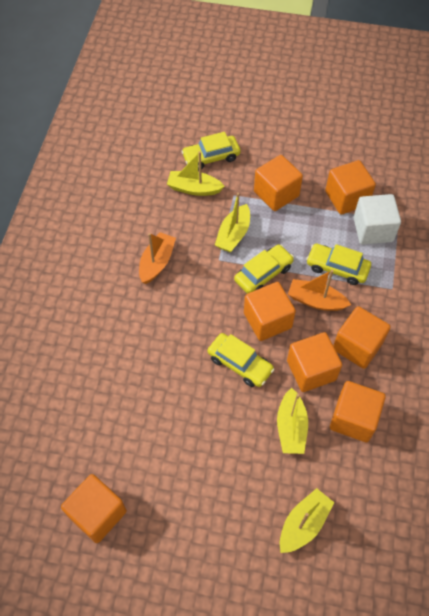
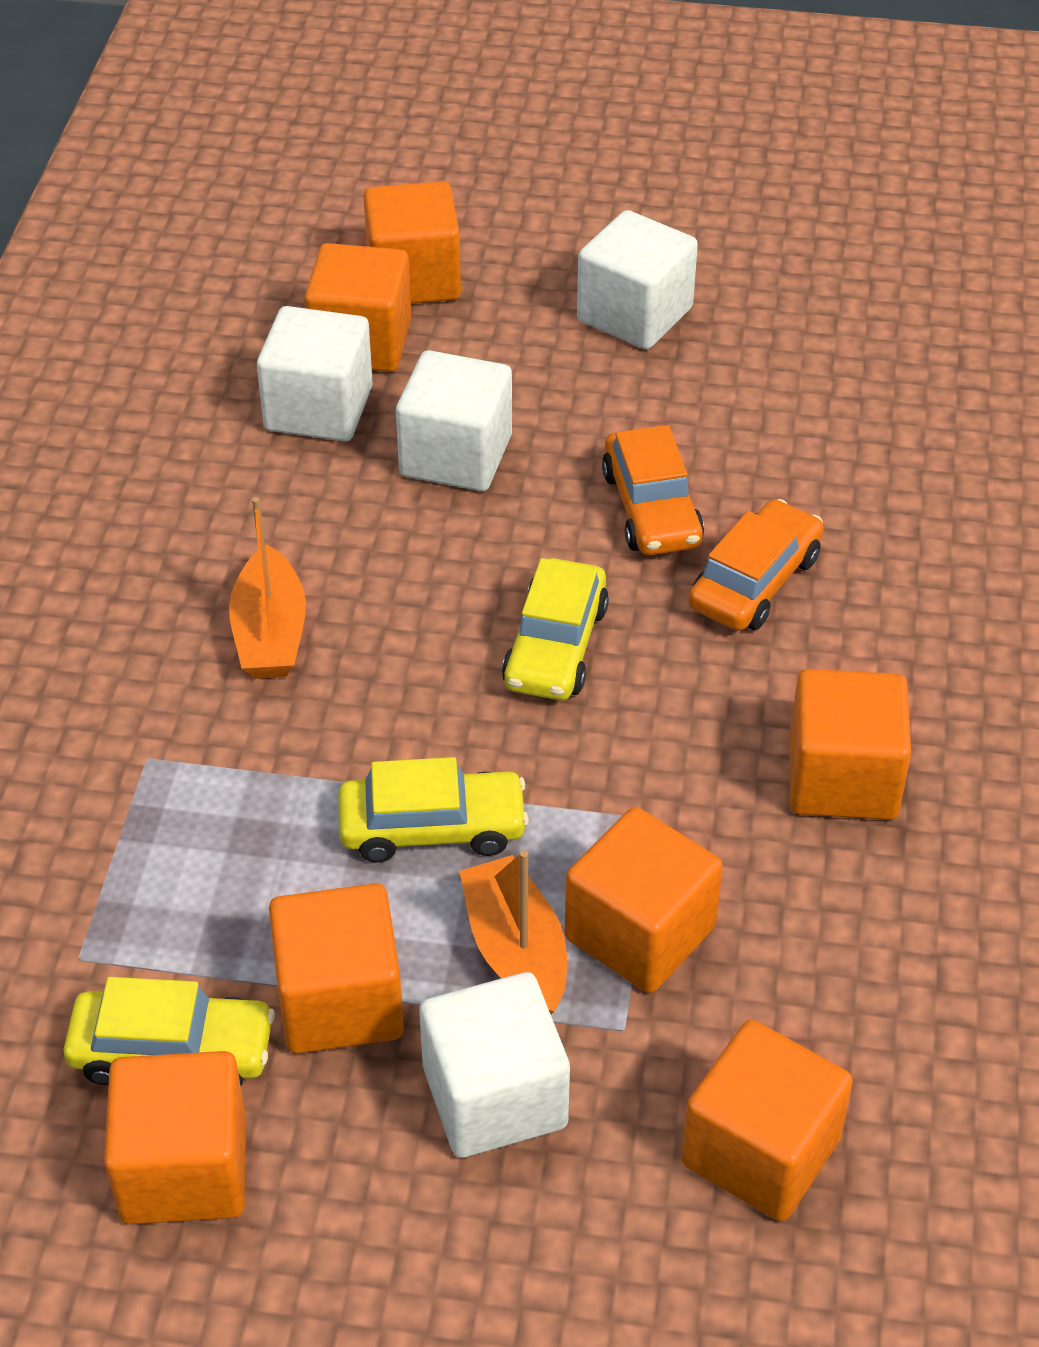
orange car: 0 -> 2
white cube: 1 -> 4
yellow boat: 4 -> 0
yellow car: 4 -> 3

